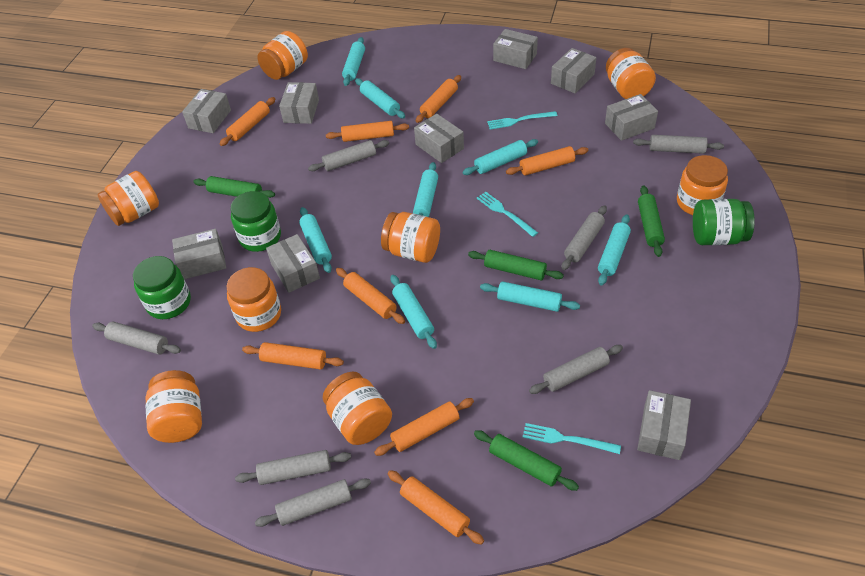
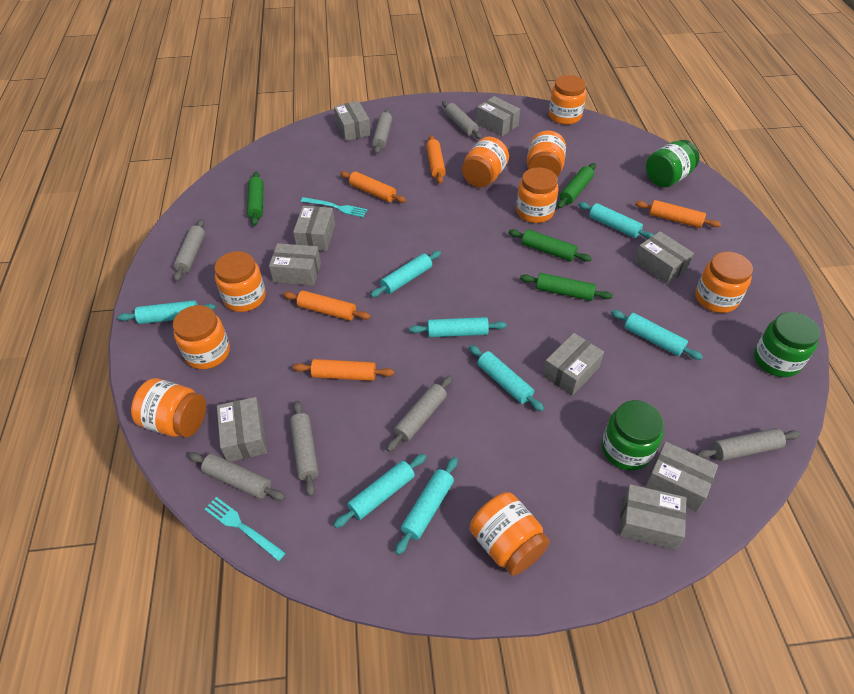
orange jar: 8 -> 9
orange rolling pin: 8 -> 5
turquoise fork: 3 -> 2

